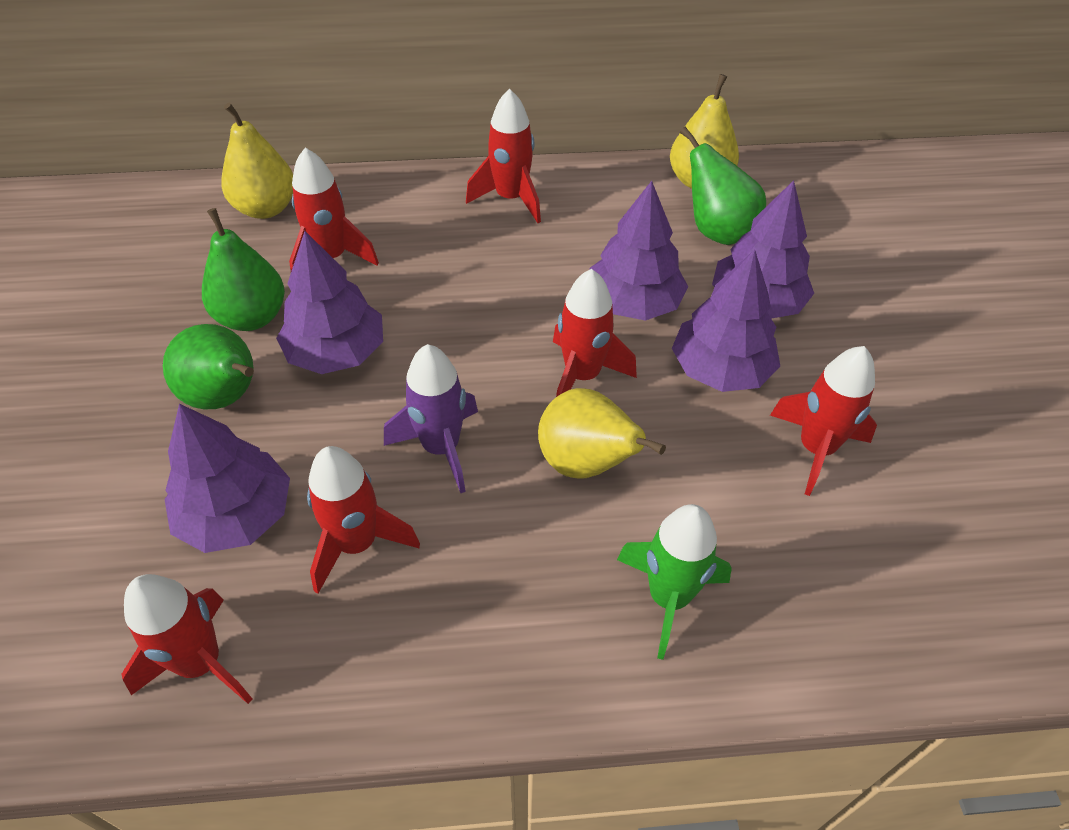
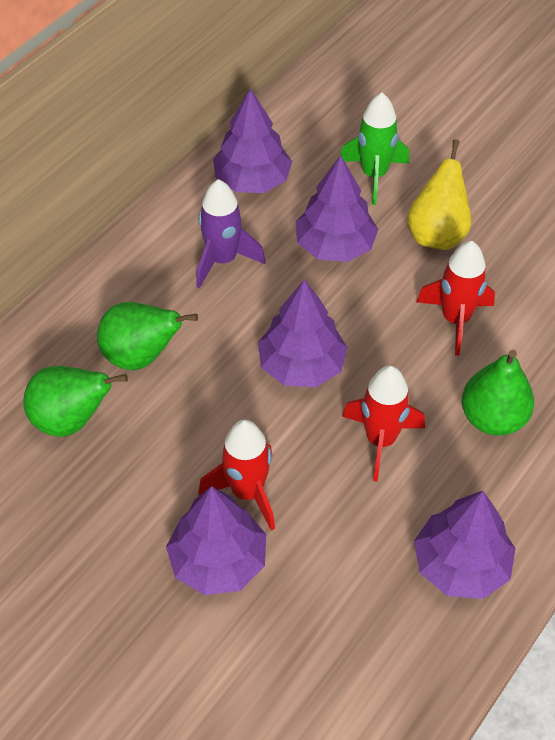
red rocket: 6 -> 3
yellow pear: 3 -> 1

